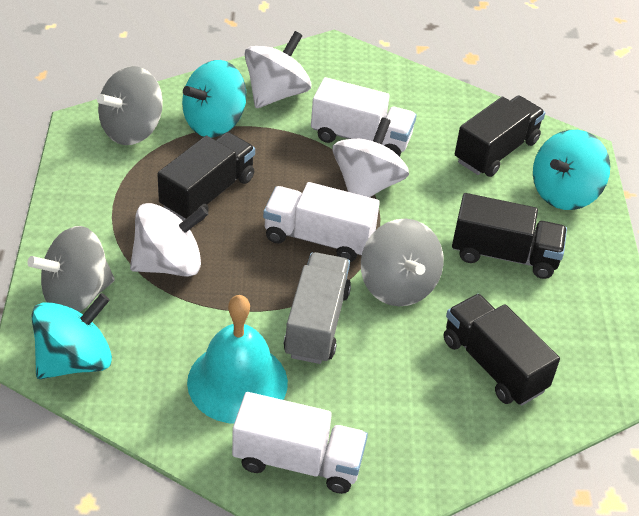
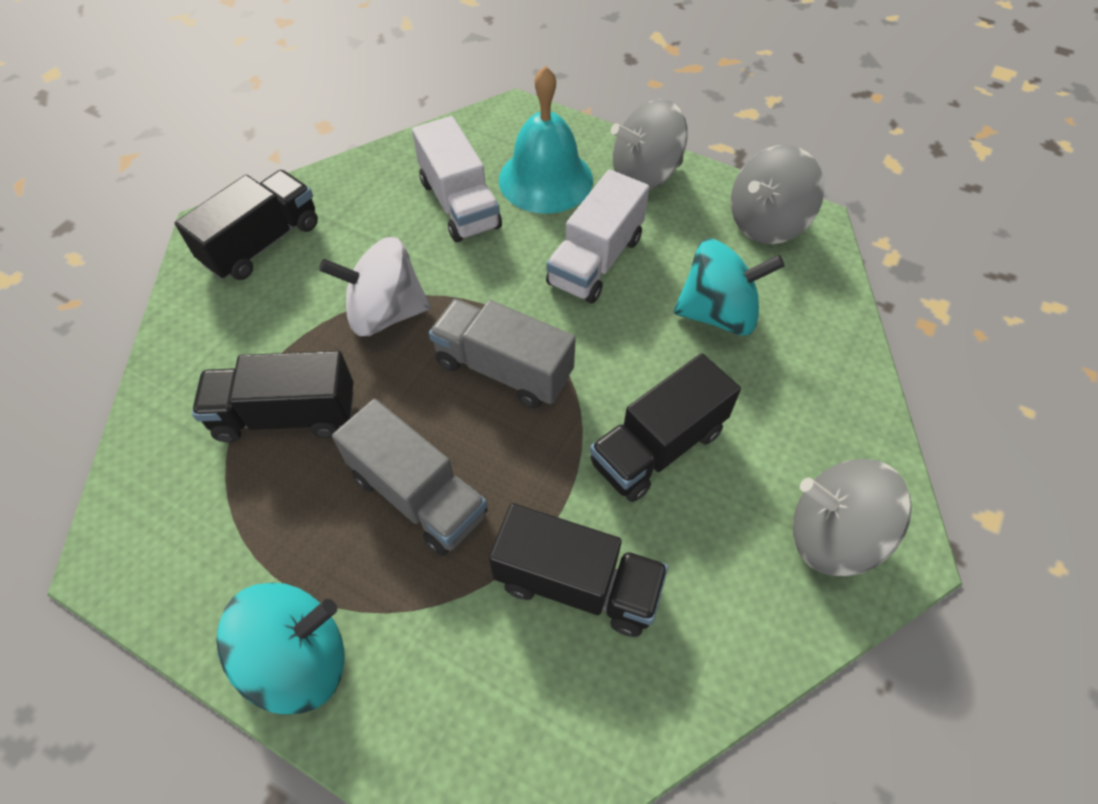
grey truck: 1 -> 2
turquoise spinning top: 3 -> 2
white spinning top: 3 -> 1
white truck: 3 -> 2

